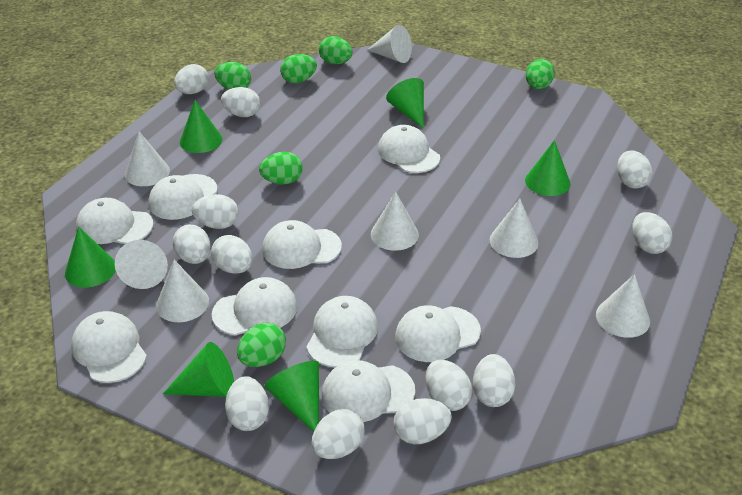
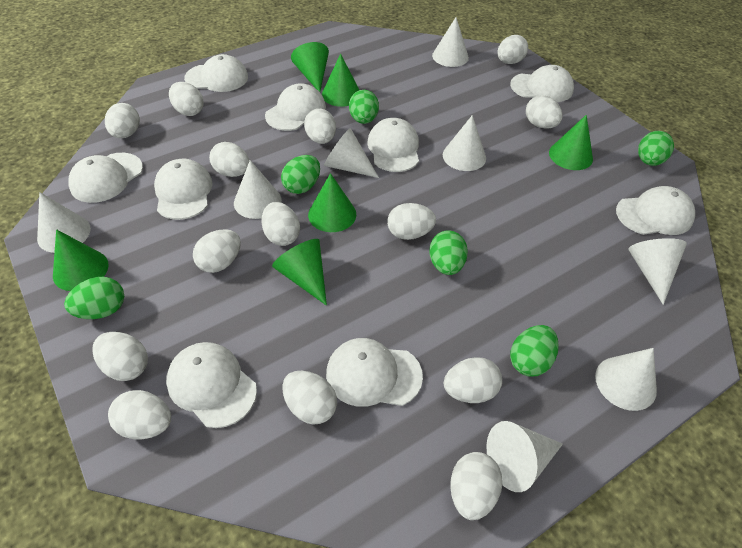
white cone: 7 -> 8
white egg: 12 -> 14

